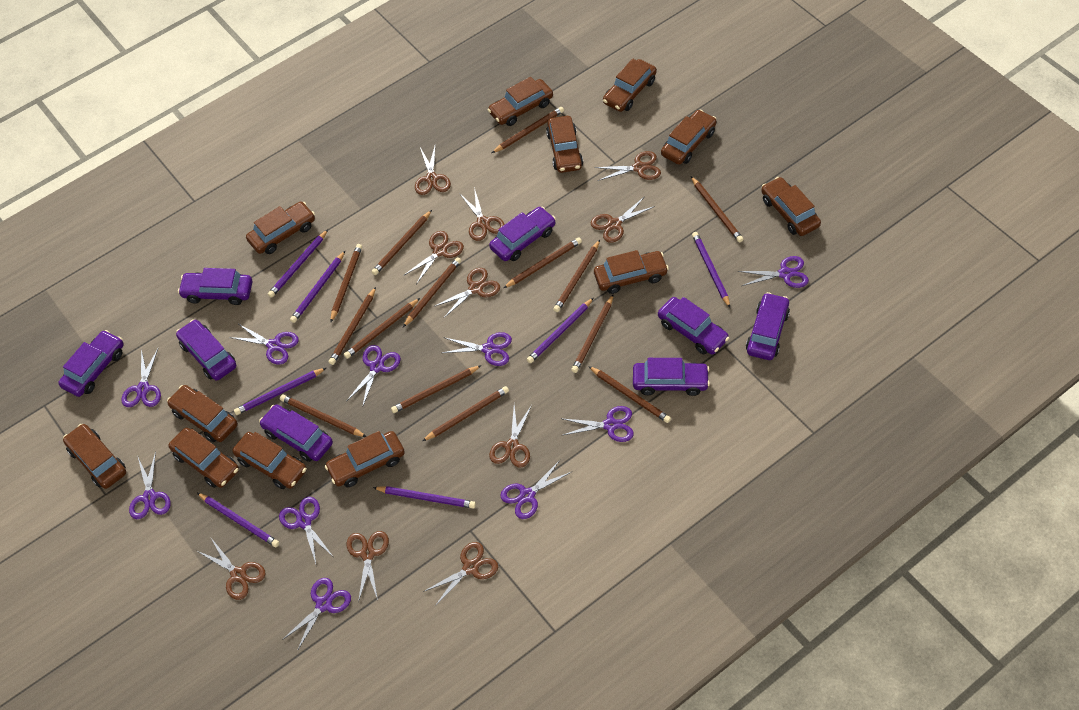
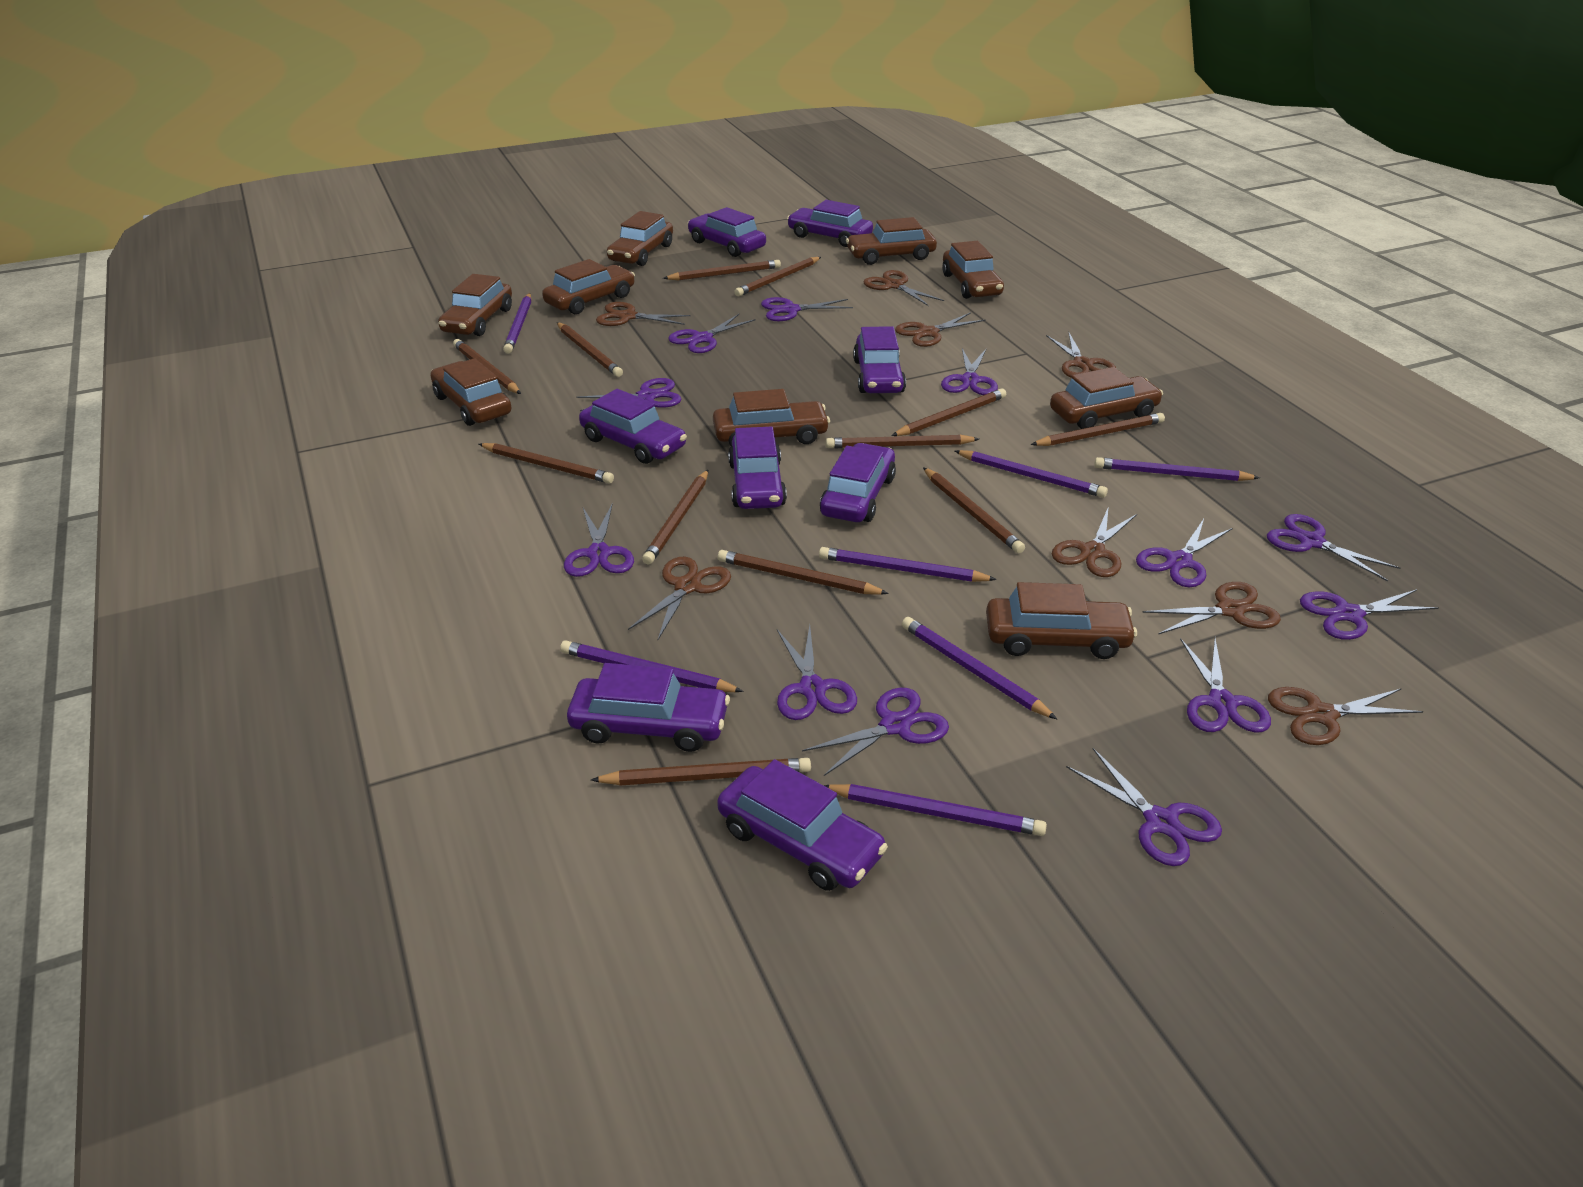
brown car: 12 -> 9
brown pencil: 14 -> 12
brown scissors: 10 -> 8
purple scissors: 10 -> 12

